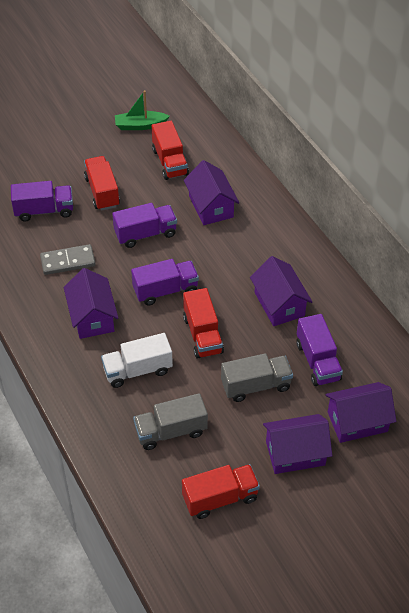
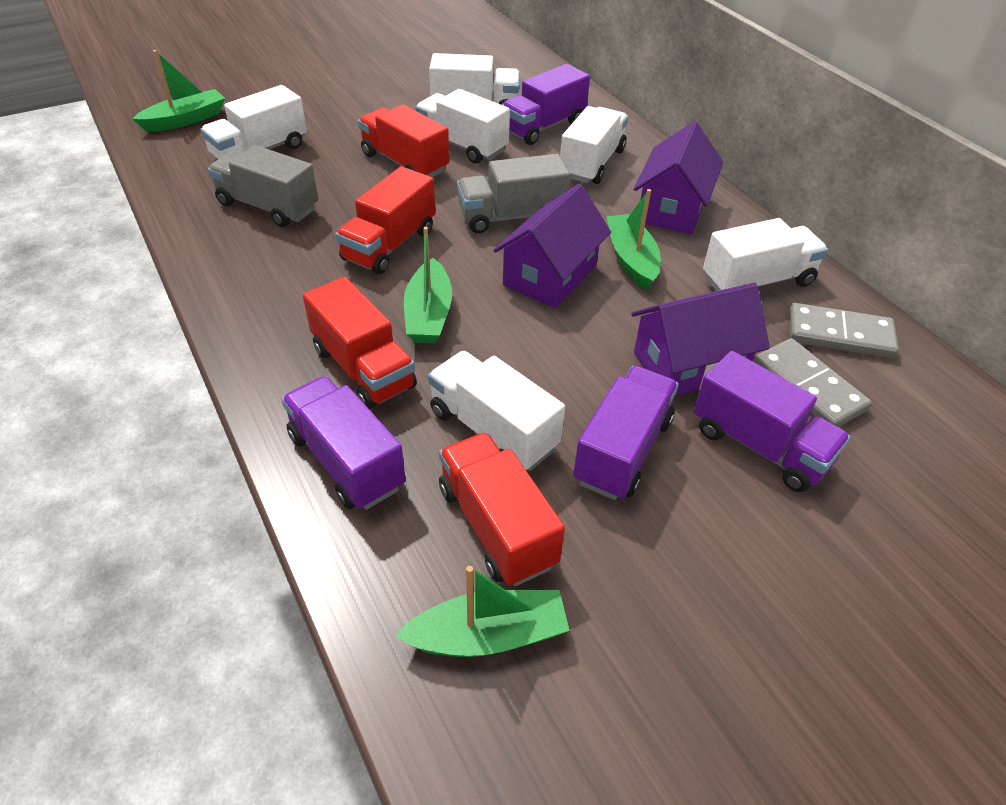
green boat: 1 -> 4
grey domino: 1 -> 2
purple house: 5 -> 3
white truck: 1 -> 6

